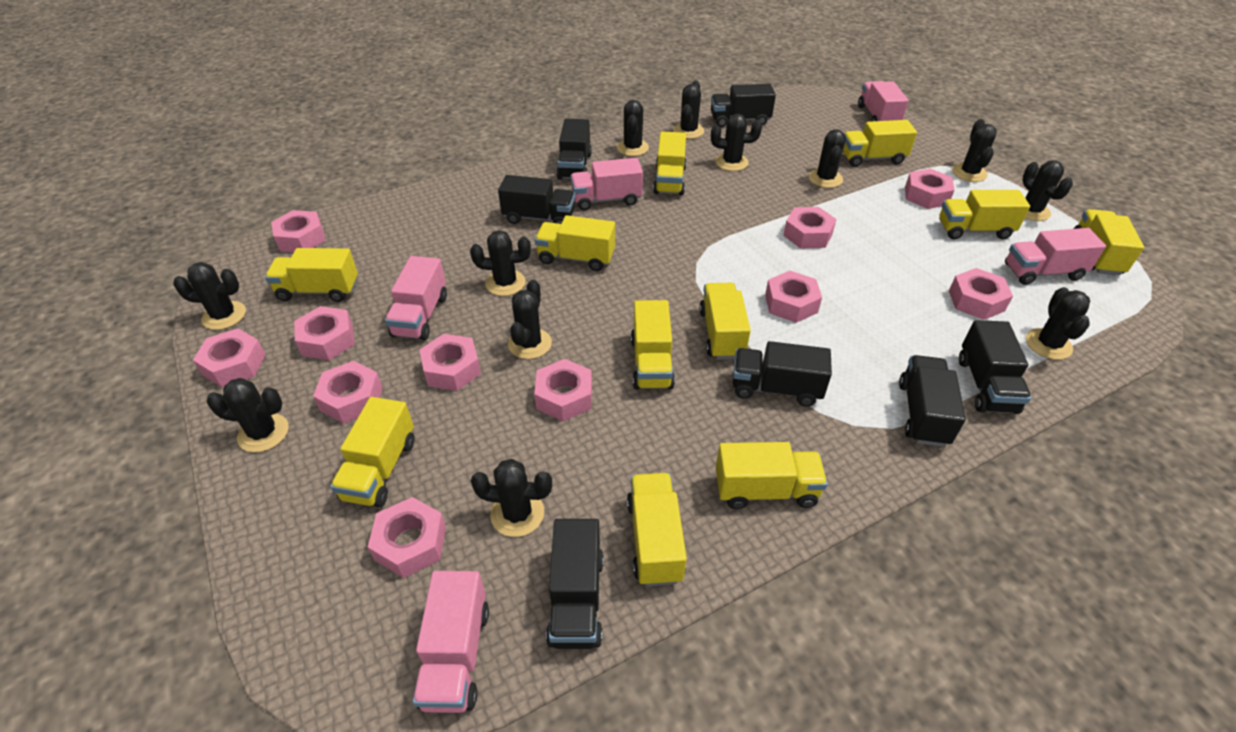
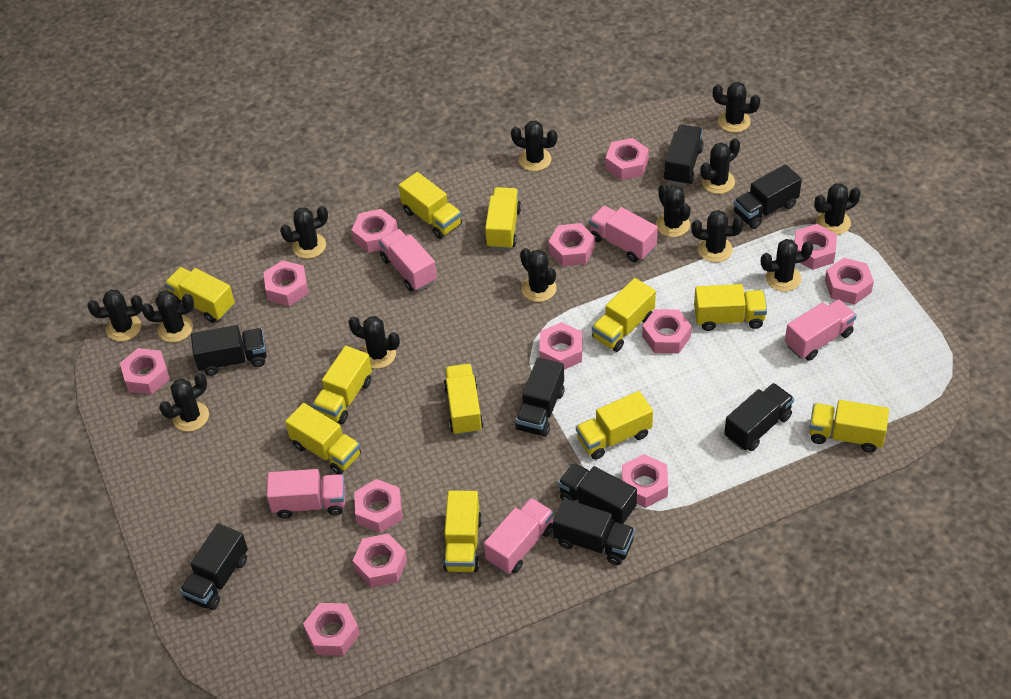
black cactus: 12 -> 13
black truck: 7 -> 8
pink nut: 11 -> 13

